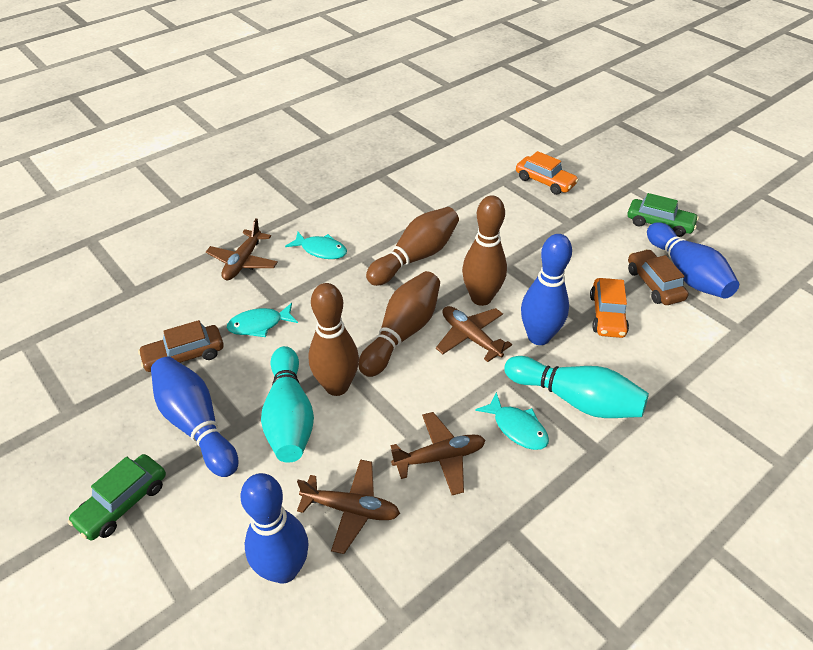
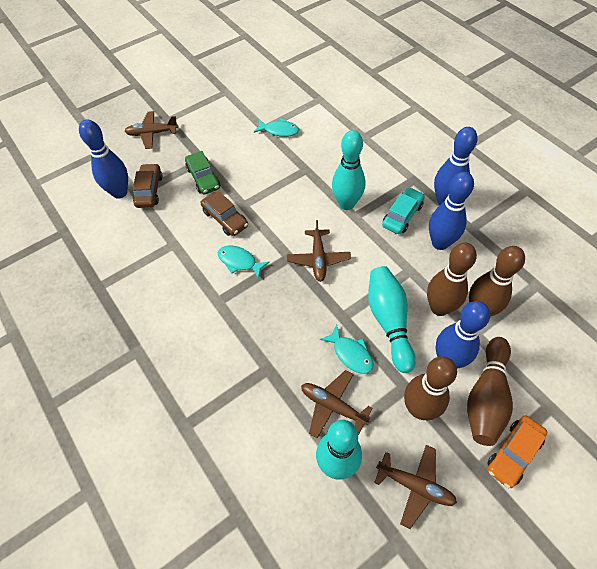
green car: 2 -> 1
orange car: 2 -> 1
turquoise bowling pin: 2 -> 3
turquoise car: 0 -> 1

